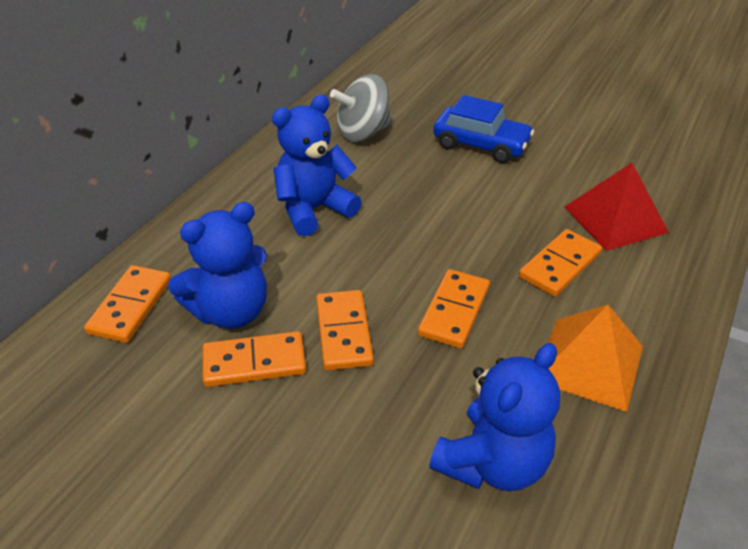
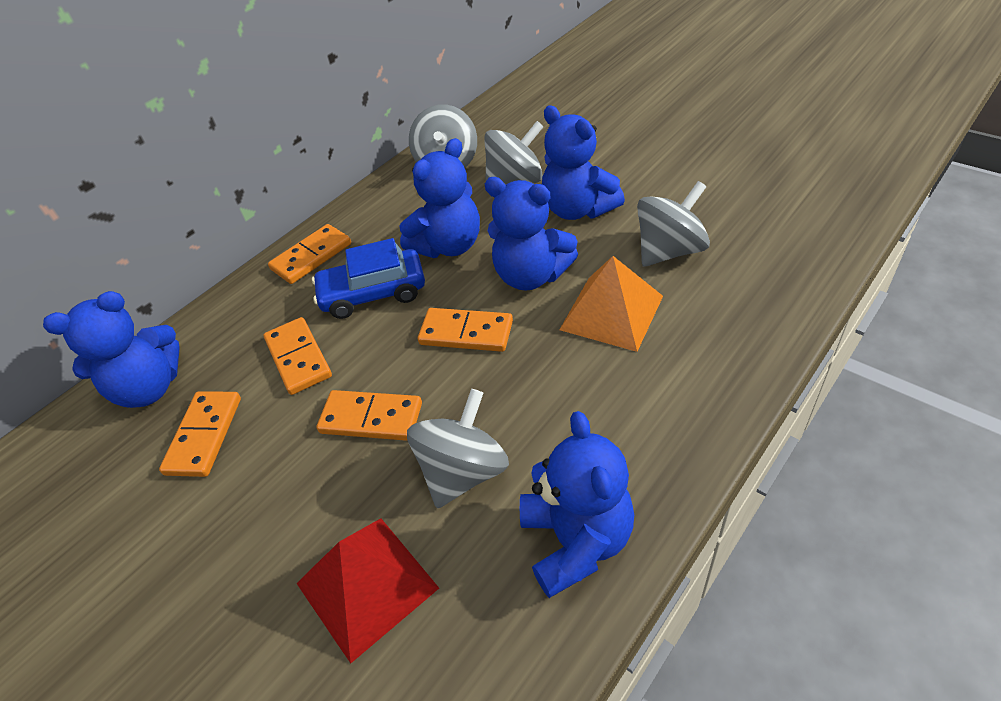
blue teddy bear: 3 -> 5
grey spinning top: 1 -> 4

